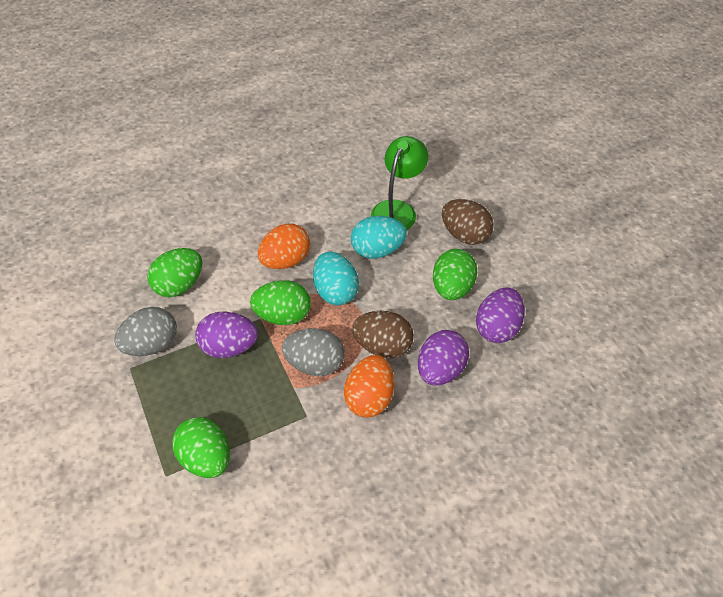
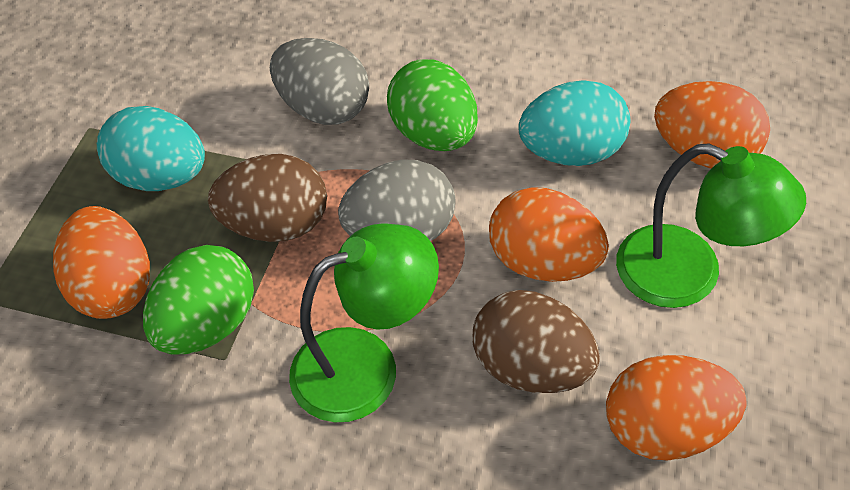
green egg: 4 -> 2
green lamp: 1 -> 2
orange egg: 2 -> 4
purple egg: 3 -> 0

